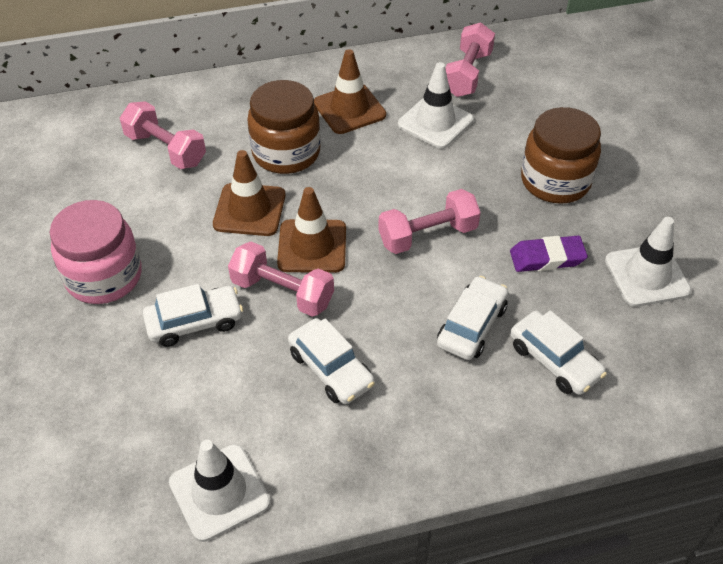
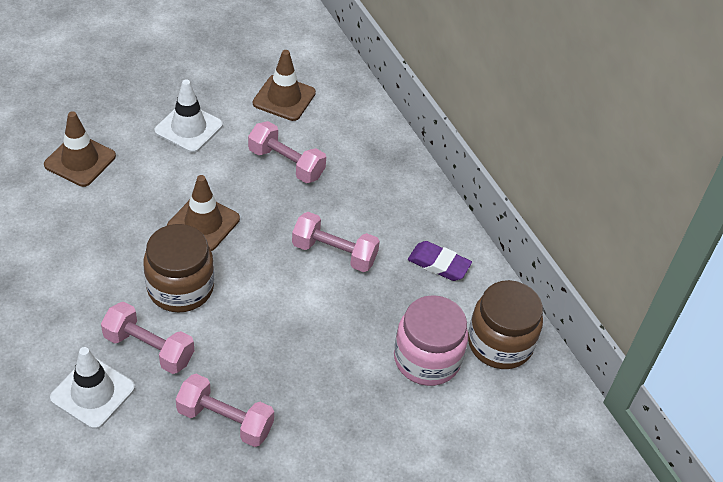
white car: 4 -> 0
white traffic cone: 3 -> 2

